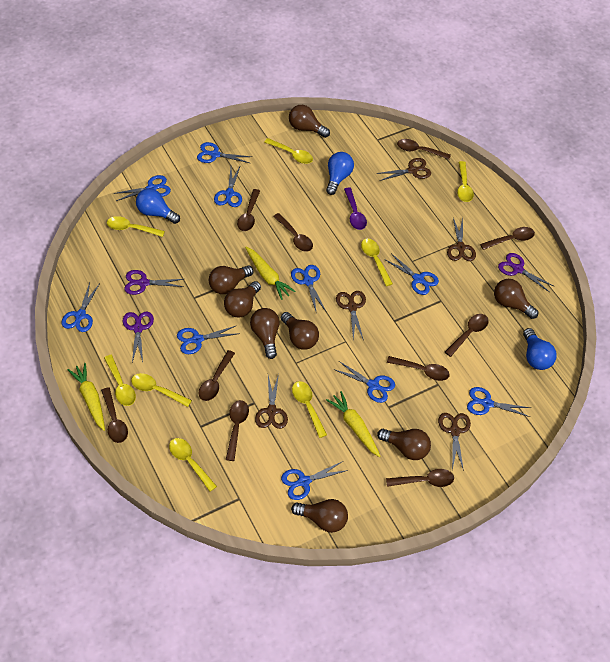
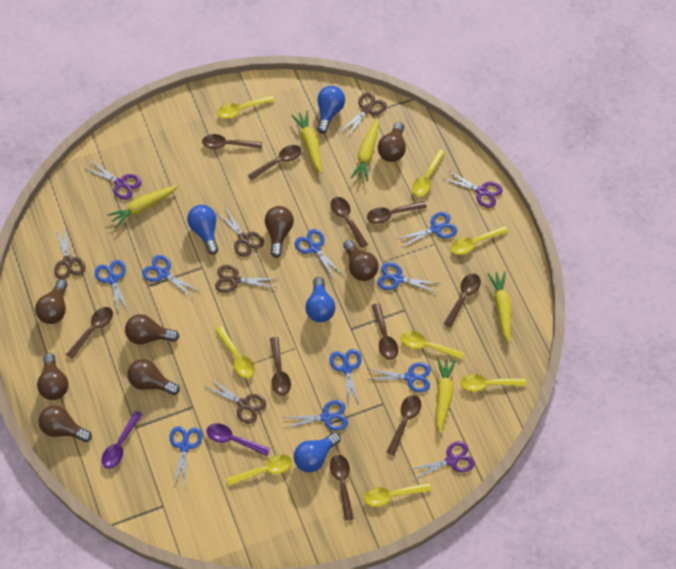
blue light bulb: 3 -> 4
blue scissors: 10 -> 9
purple spoon: 1 -> 2
yellow carrot: 3 -> 5

